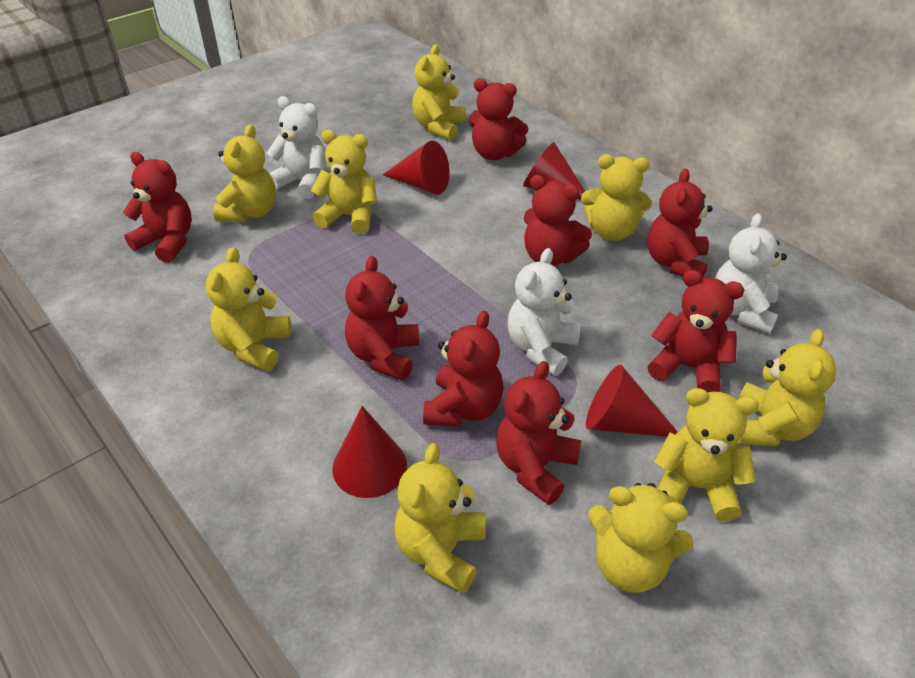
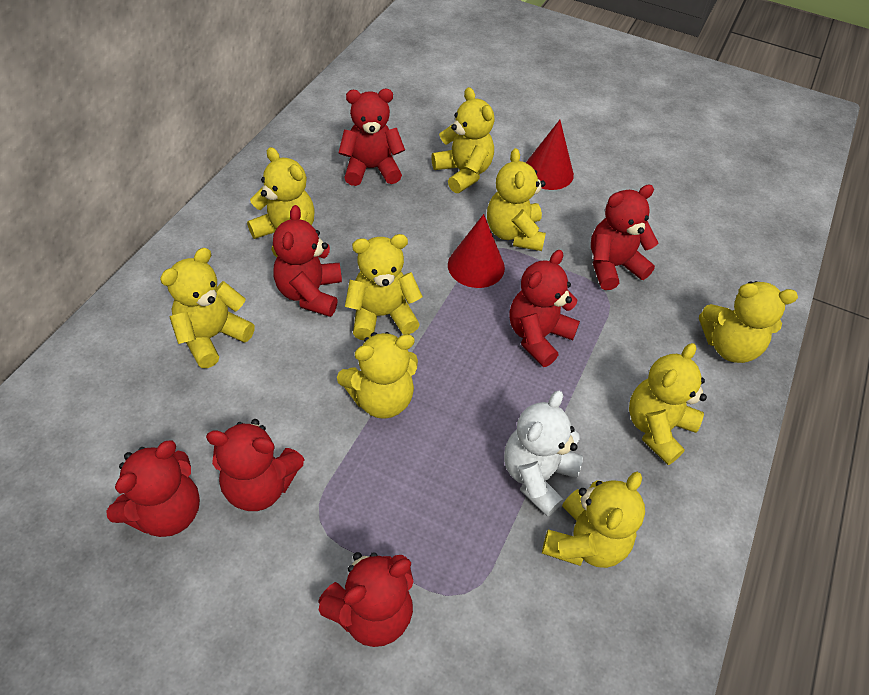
red cone: 4 -> 2
red teddy bear: 8 -> 7
white teddy bear: 3 -> 1

